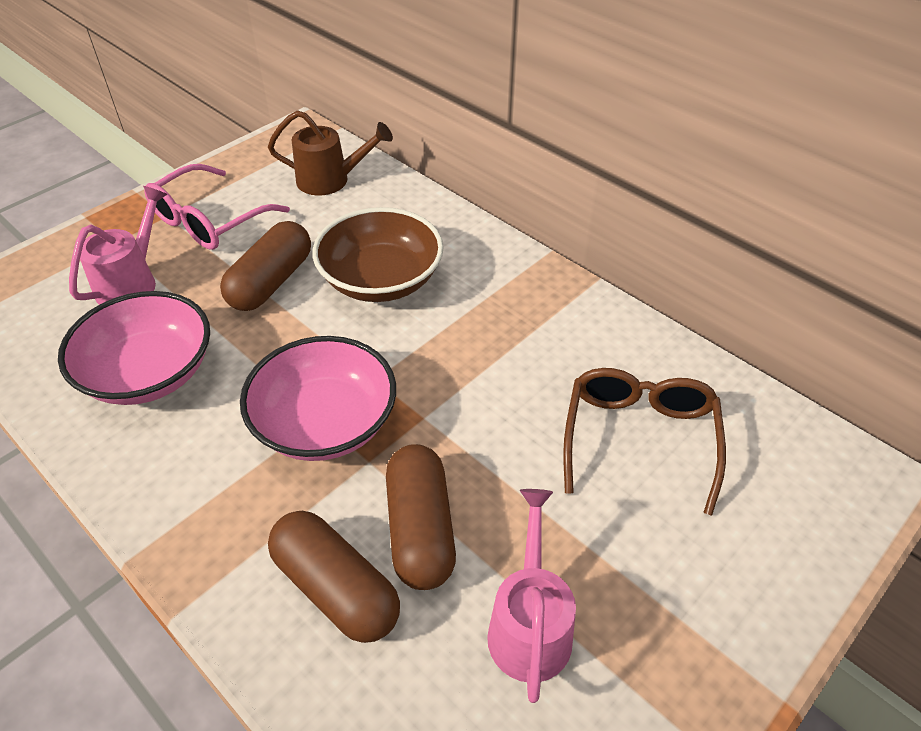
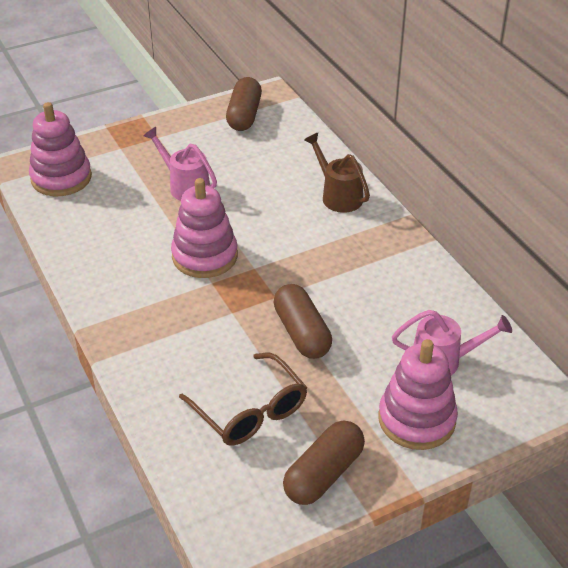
brown bowl: 1 -> 0
pink bowl: 2 -> 0
pink glasses: 1 -> 0
pink stacking toy: 0 -> 3

